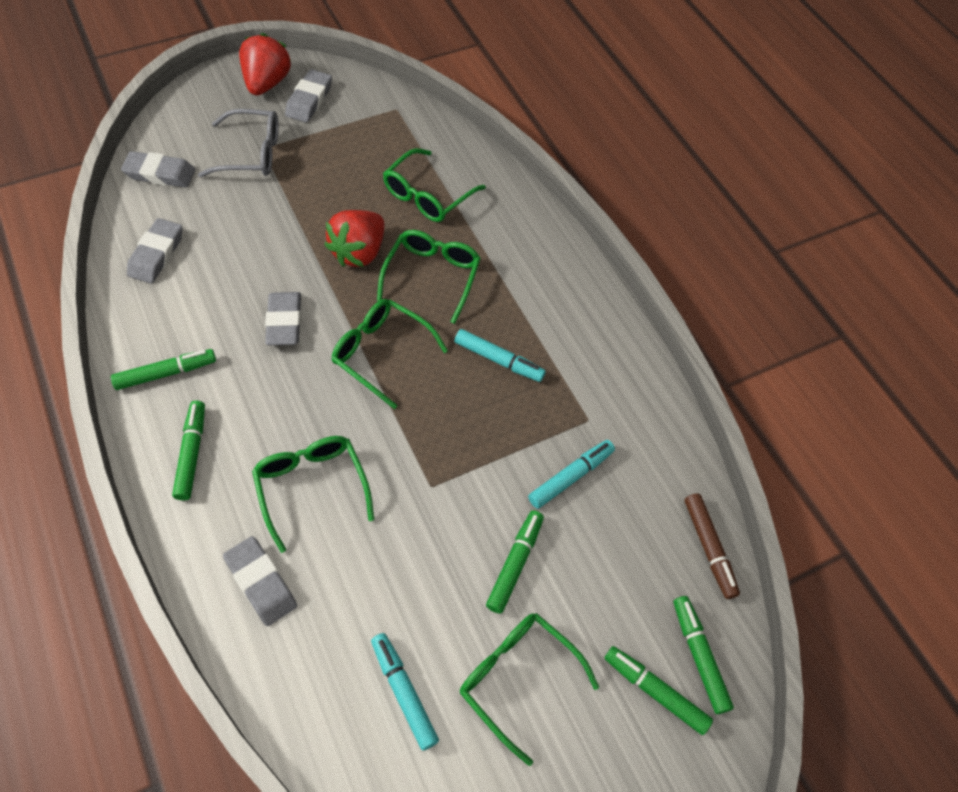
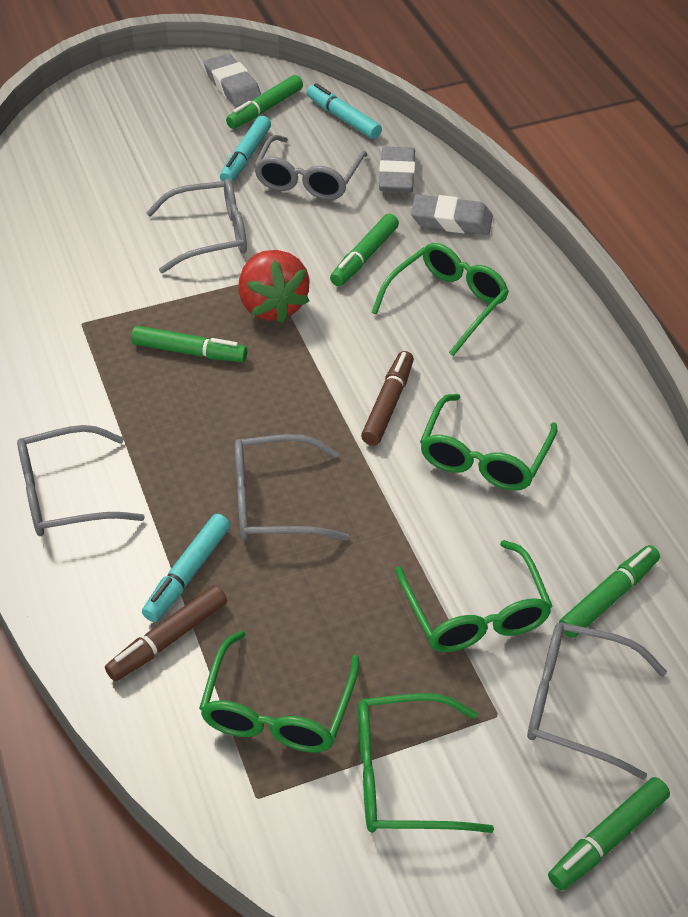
brown marker: 1 -> 2
grey eraser: 5 -> 3
grey glasses: 1 -> 5
red strawberry: 2 -> 1

